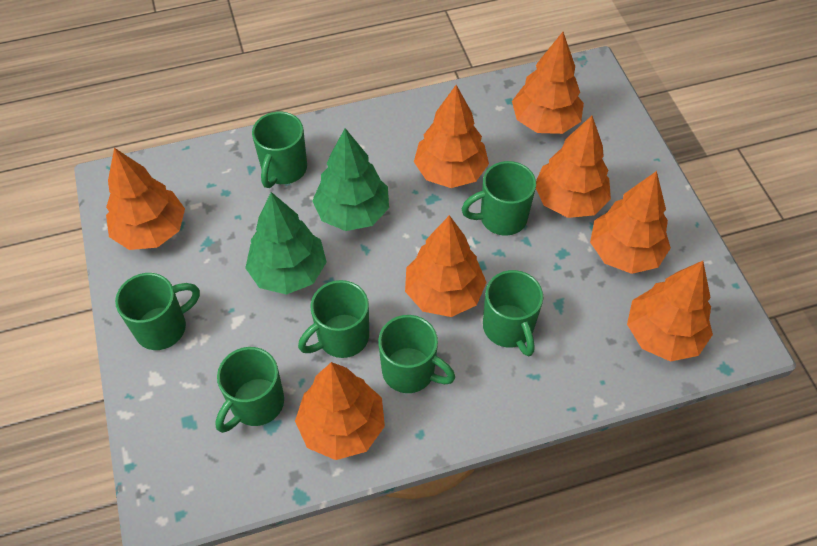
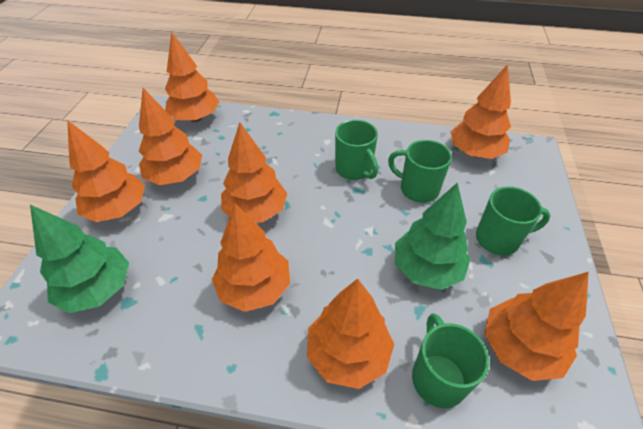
green mug: 7 -> 4

